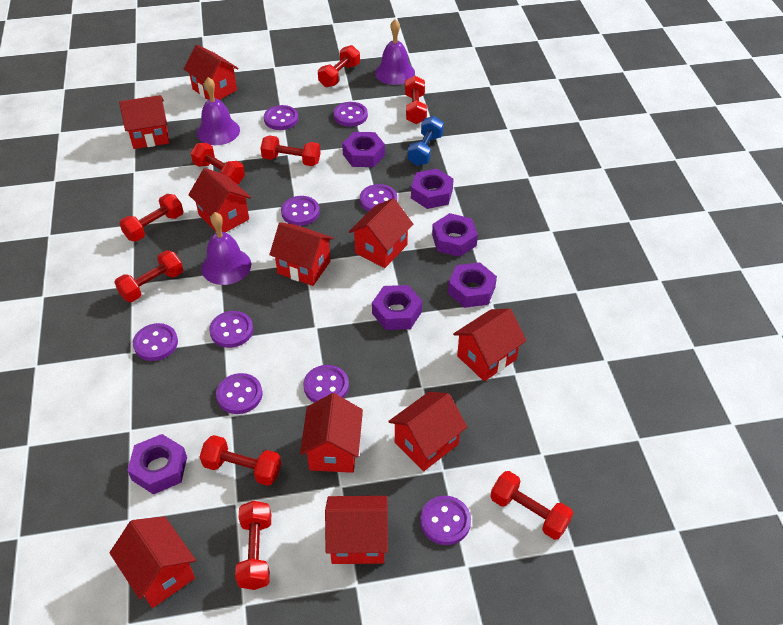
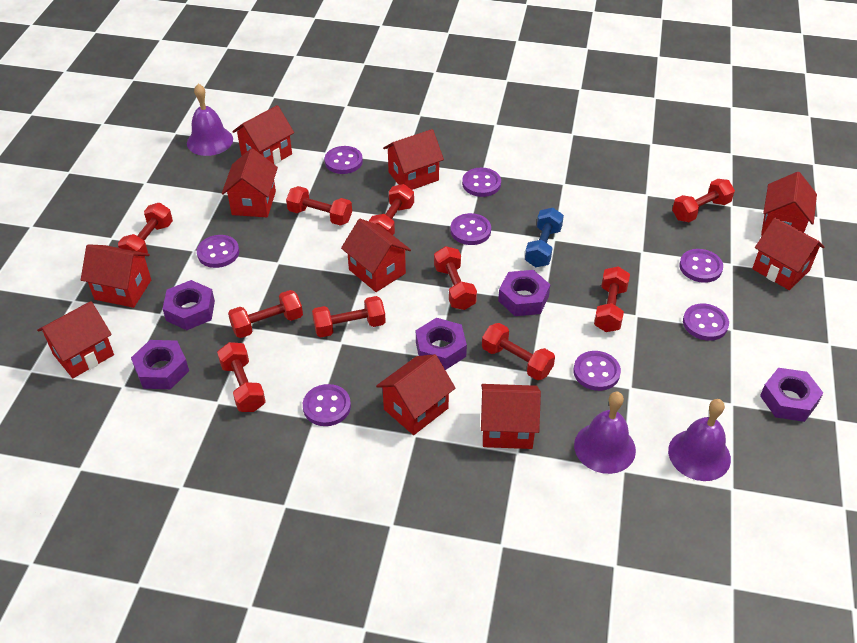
purple button: 9 -> 8
purple nut: 6 -> 5
red dumbbell: 9 -> 10

